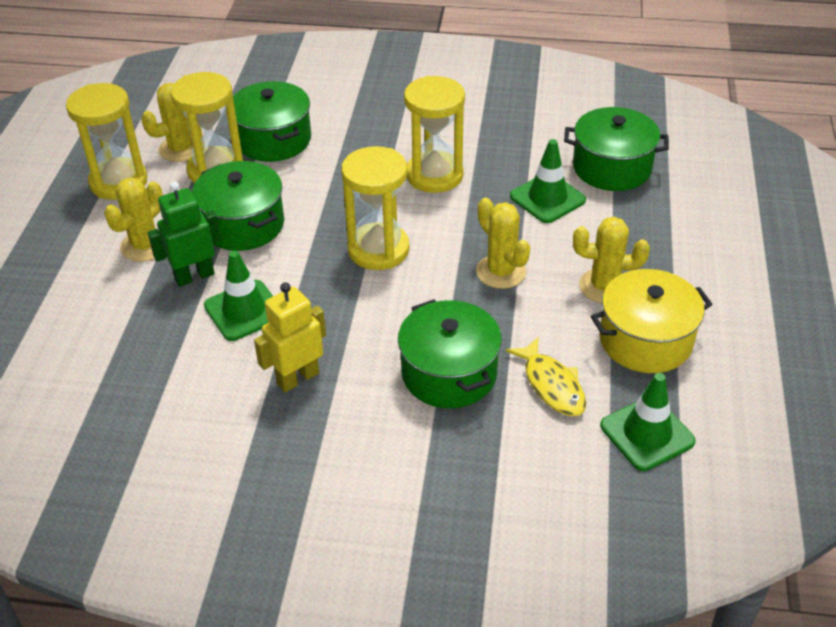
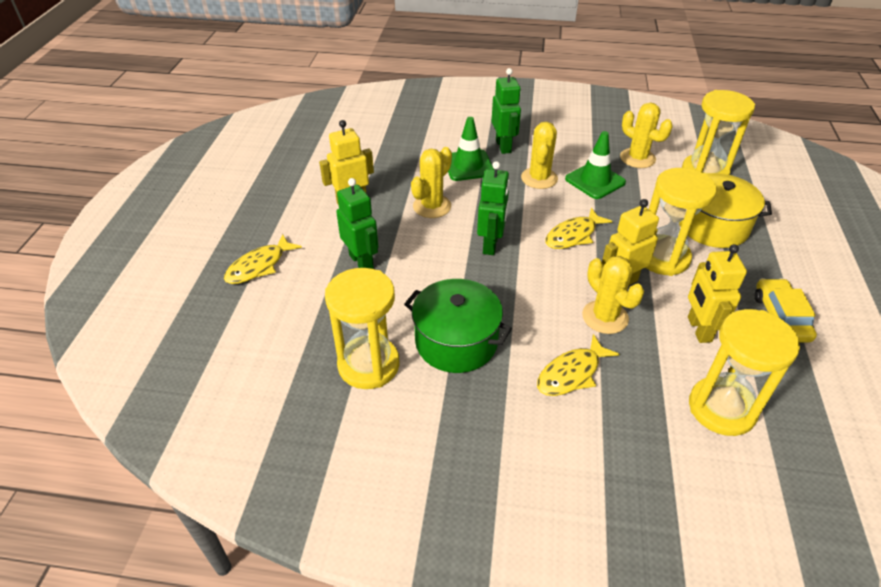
green pot: 4 -> 1
green robot: 1 -> 3
green traffic cone: 3 -> 2
yellow car: 0 -> 1
yellow fish: 1 -> 3
yellow robot: 1 -> 3

